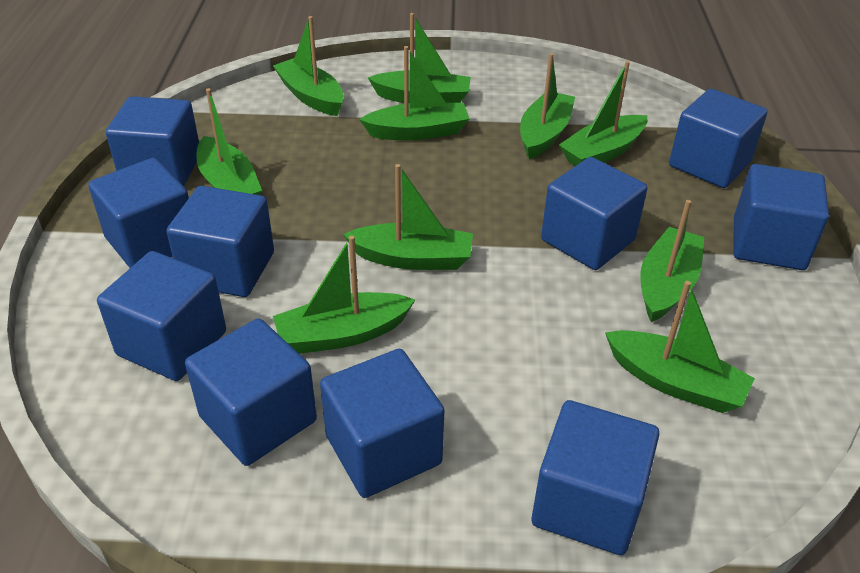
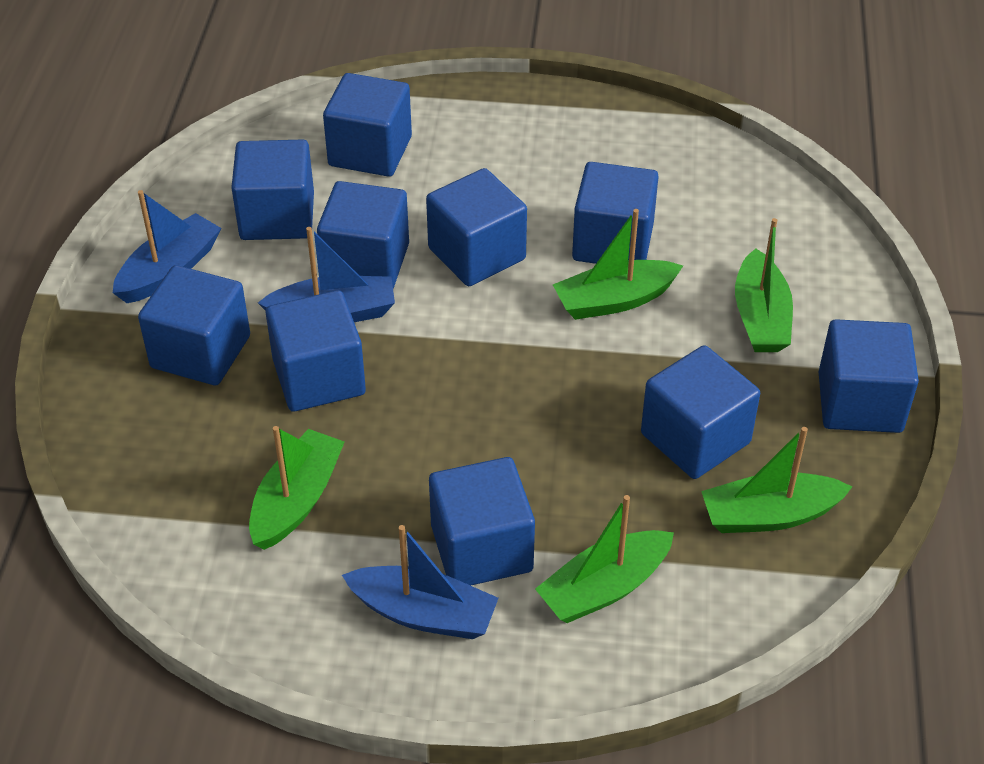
blue boat: 0 -> 3
green boat: 10 -> 5

